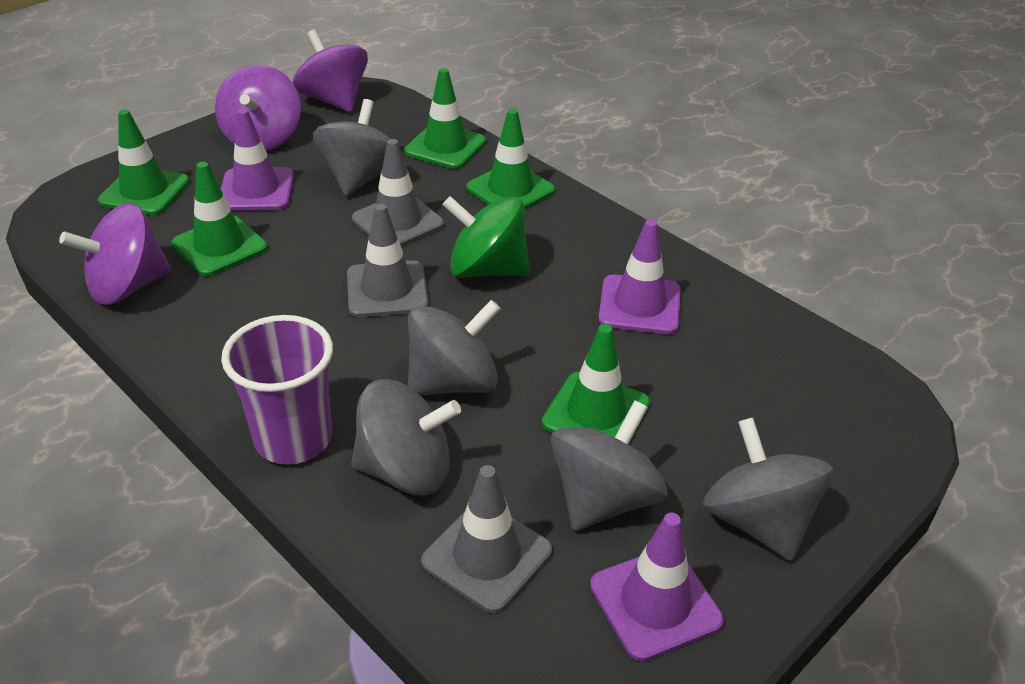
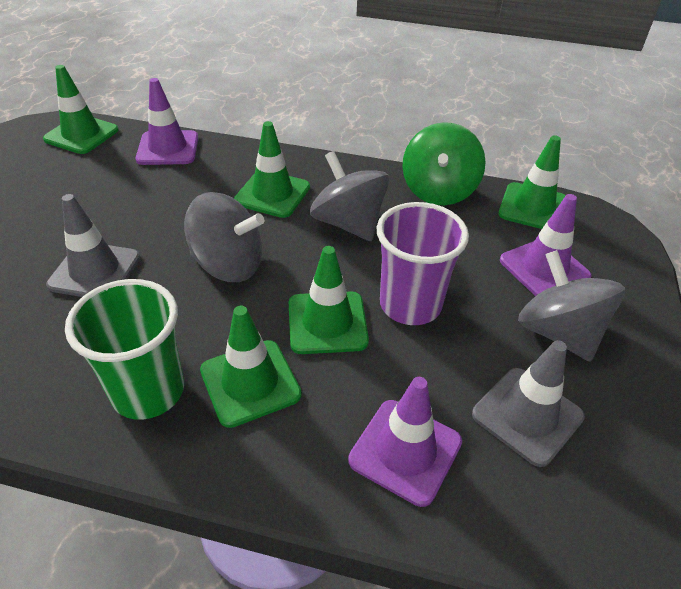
green cup: 0 -> 1
grey spinning top: 5 -> 3
grey traffic cone: 3 -> 2
purple spinning top: 3 -> 0

